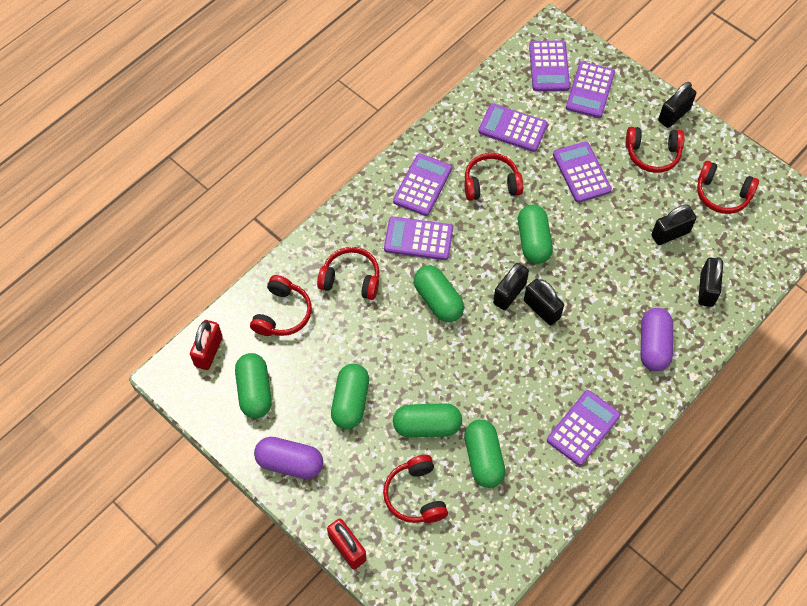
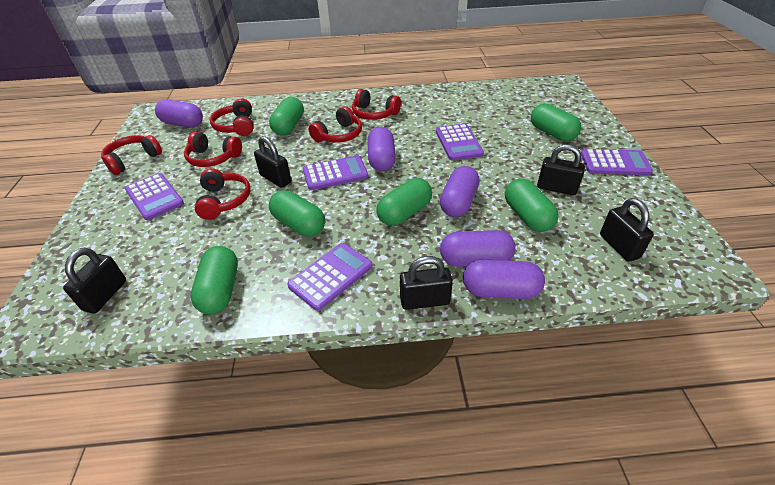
purple calculator: 7 -> 5
purple capsule: 2 -> 5
red padlock: 2 -> 0

